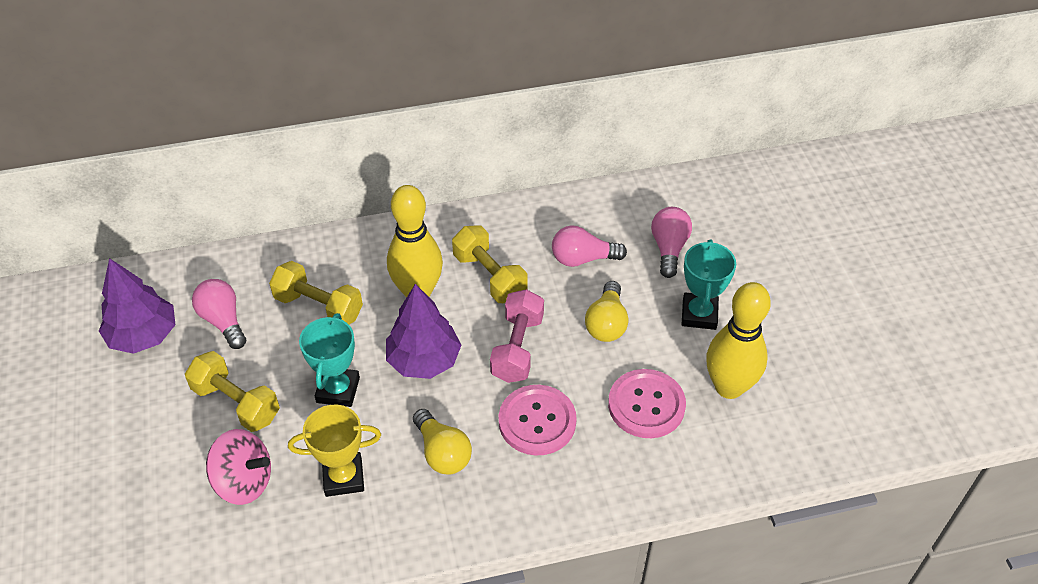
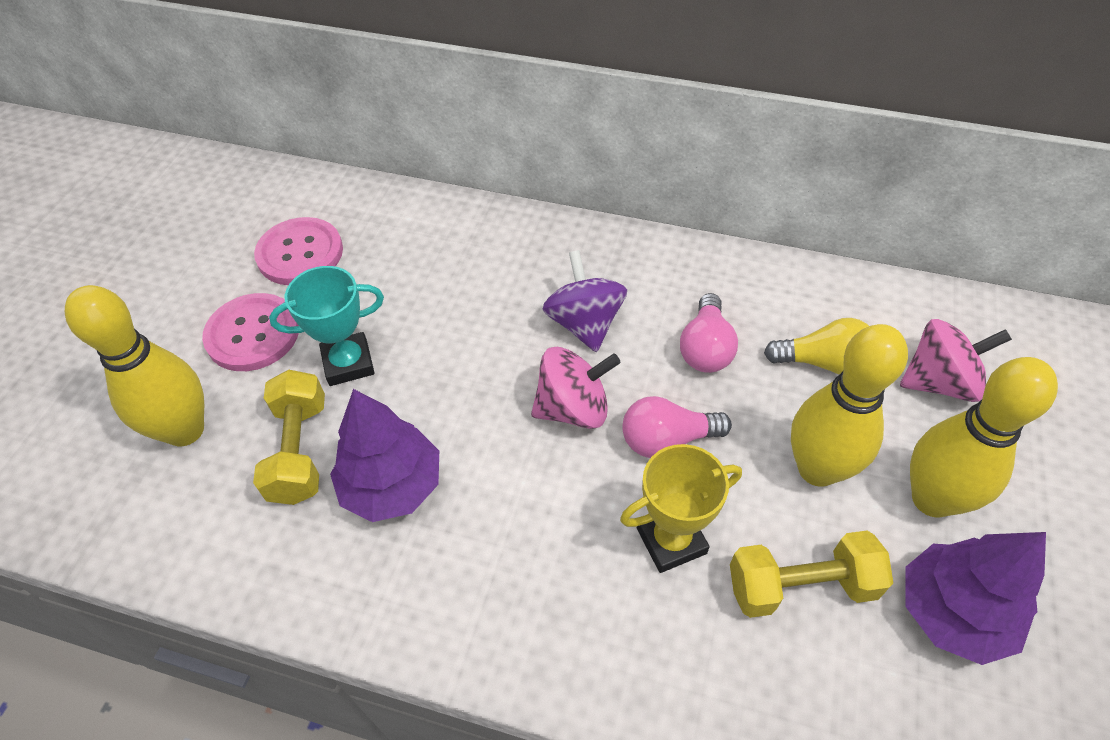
pink dumbbell: 1 -> 0
pink light bulb: 3 -> 2
pink spinning top: 1 -> 2
purple spinning top: 0 -> 1
turquoise trophy: 2 -> 1
yellow bowling pin: 2 -> 3
yellow dumbbell: 3 -> 2
yellow light bulb: 2 -> 1

